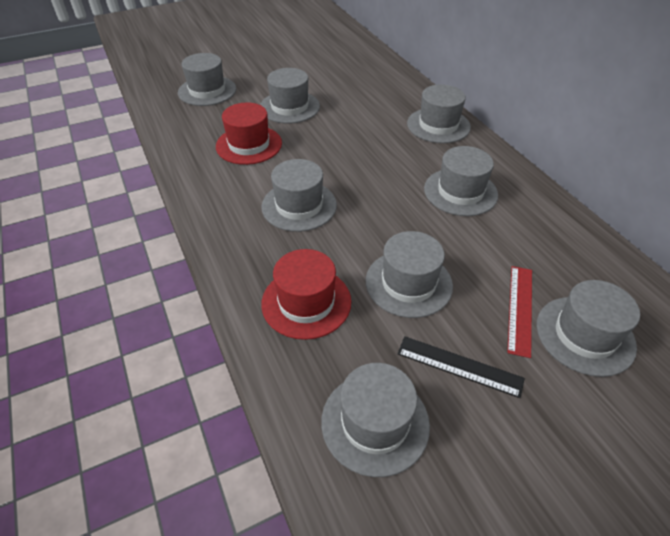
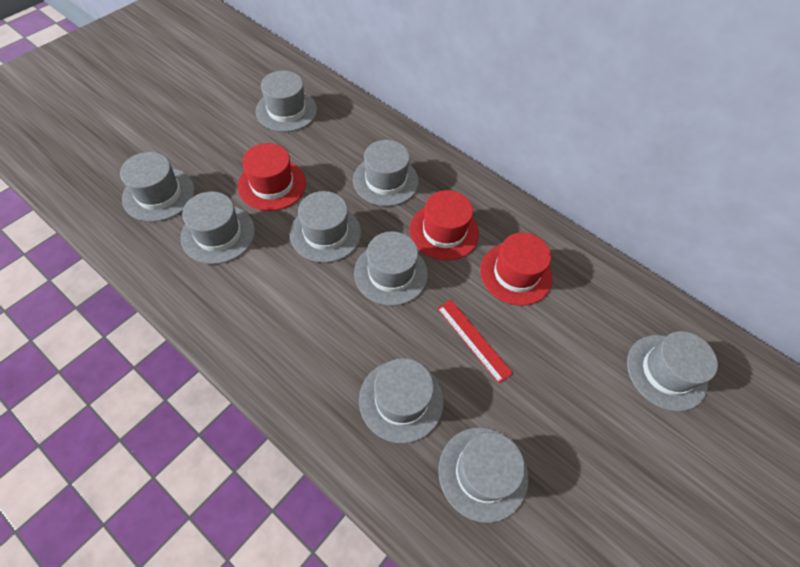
black ruler: 1 -> 0
grey hat: 8 -> 9
red hat: 2 -> 3

